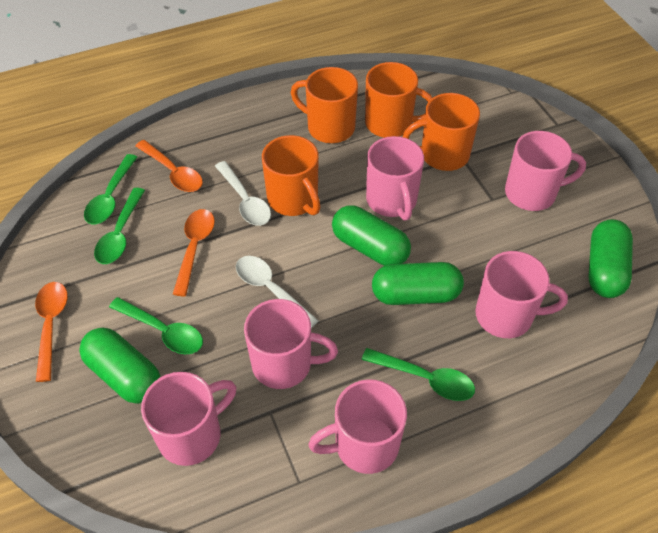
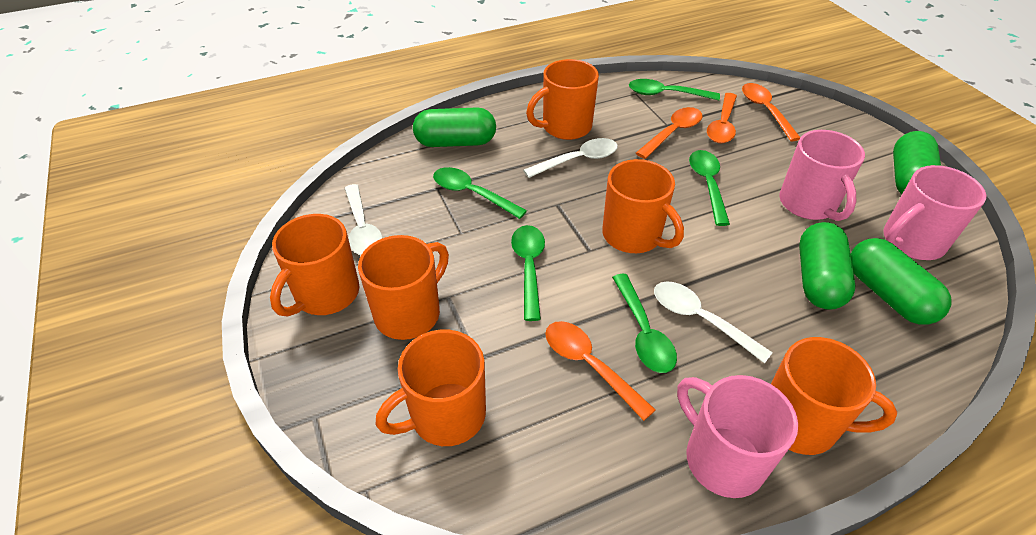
green spoon: 4 -> 5
orange mug: 4 -> 6
orange spoon: 3 -> 4
pink mug: 6 -> 3
white spoon: 2 -> 3

